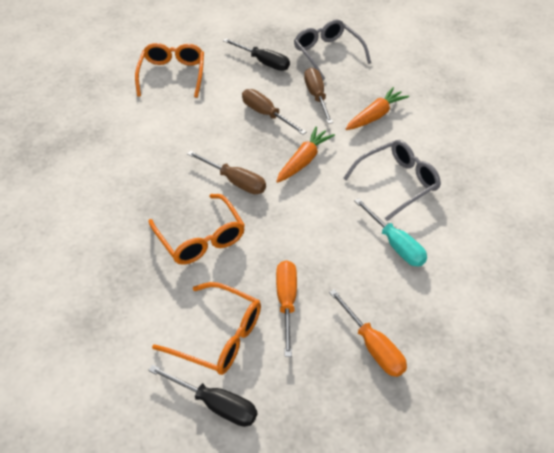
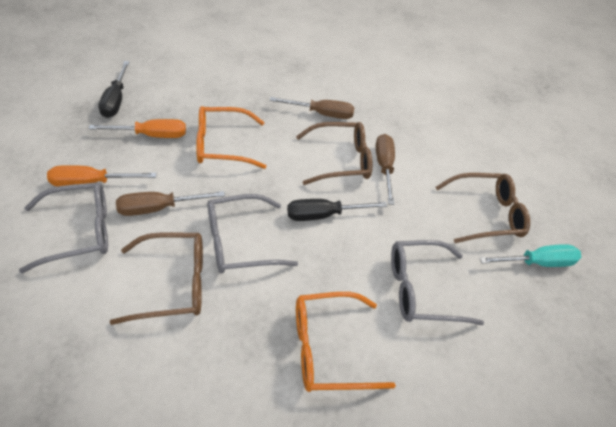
brown glasses: 0 -> 3
grey glasses: 2 -> 3
orange carrot: 2 -> 0
orange glasses: 3 -> 2

